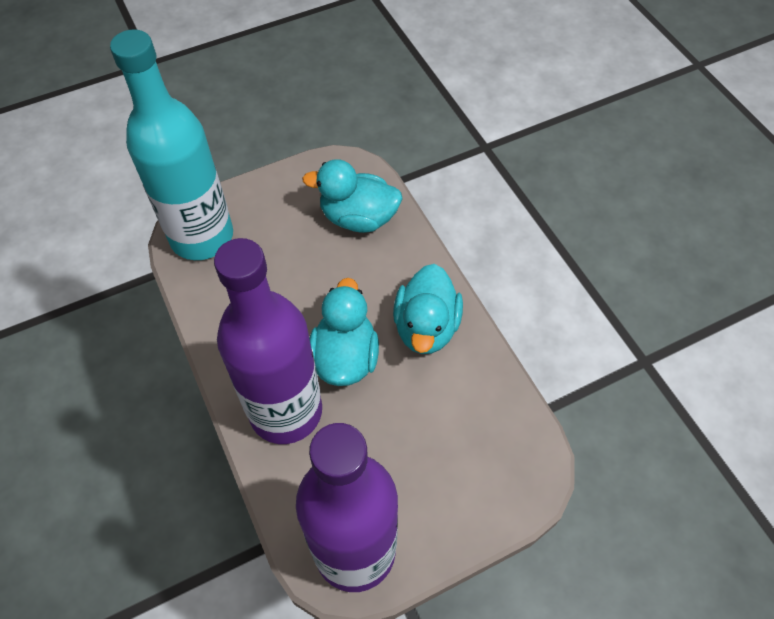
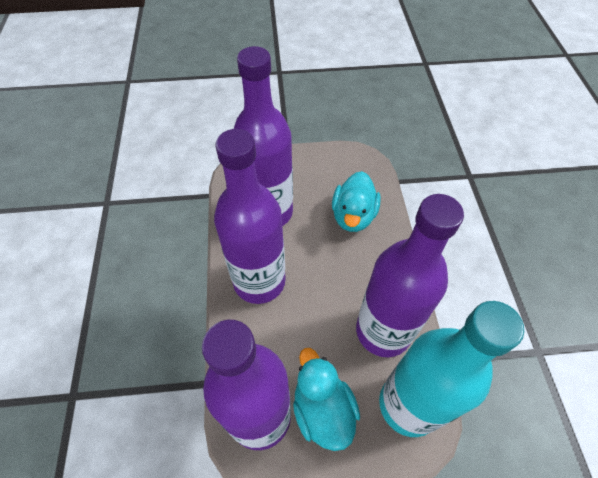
purple bottle: 2 -> 4
turquoise duck: 3 -> 2

